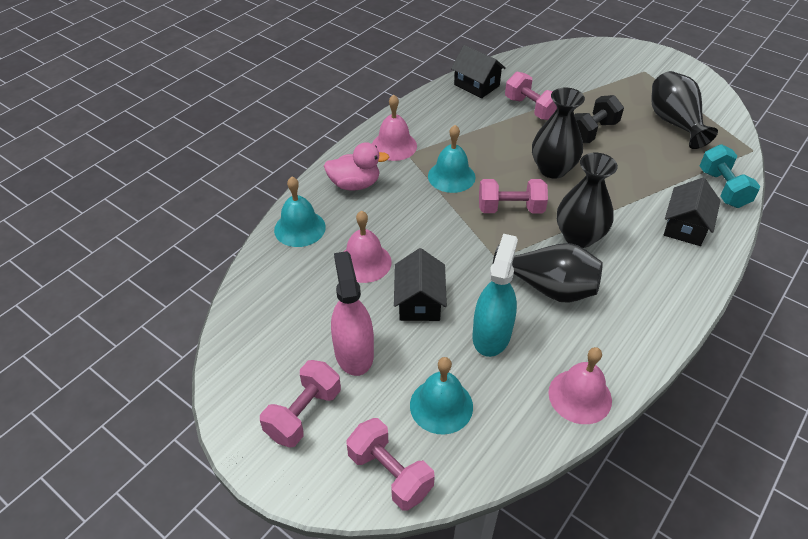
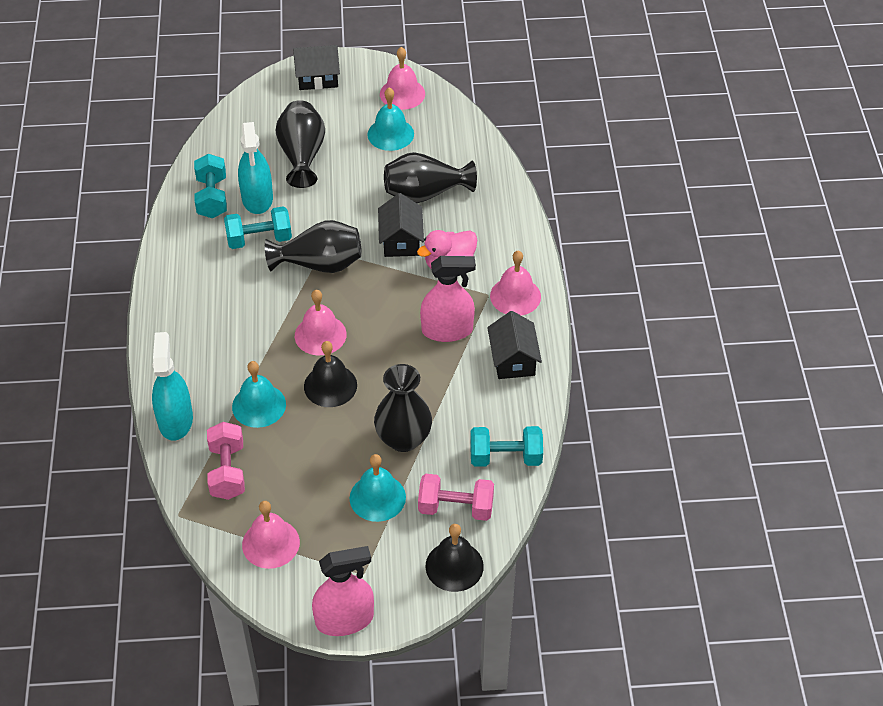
black bell: 0 -> 2
black dumbbell: 1 -> 0
pink bell: 3 -> 4
pink dumbbell: 4 -> 2
pink spray bottle: 1 -> 2
turquoise dumbbell: 1 -> 3
turquoise spray bottle: 1 -> 2

